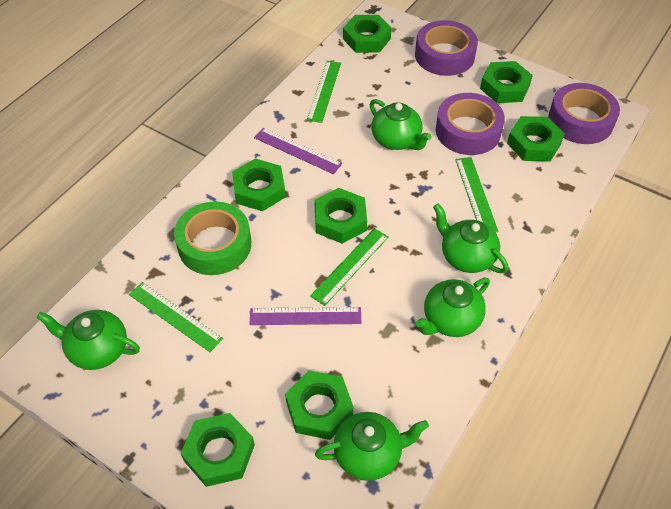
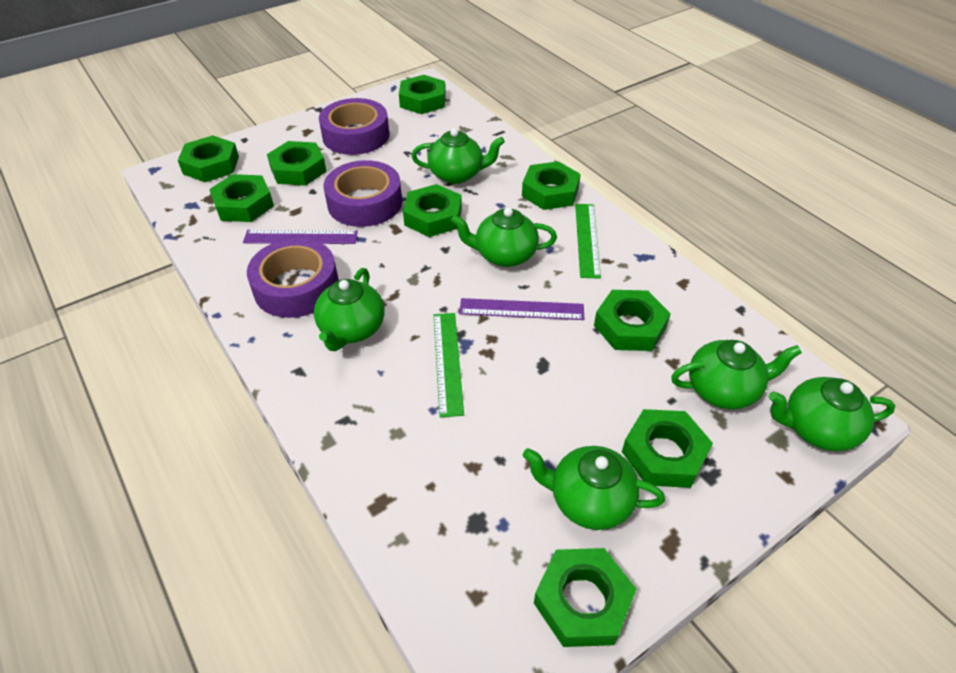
green nut: 7 -> 9
green ruler: 4 -> 2
green tape: 1 -> 0
green teapot: 5 -> 6

